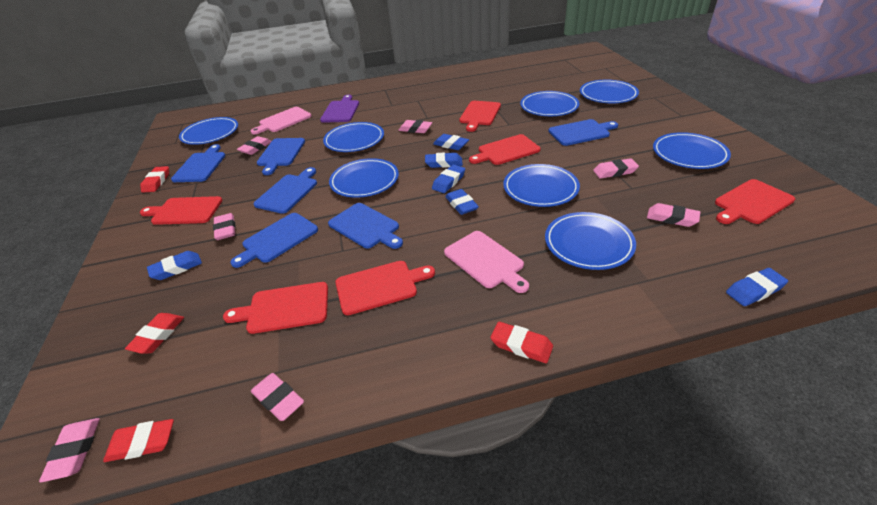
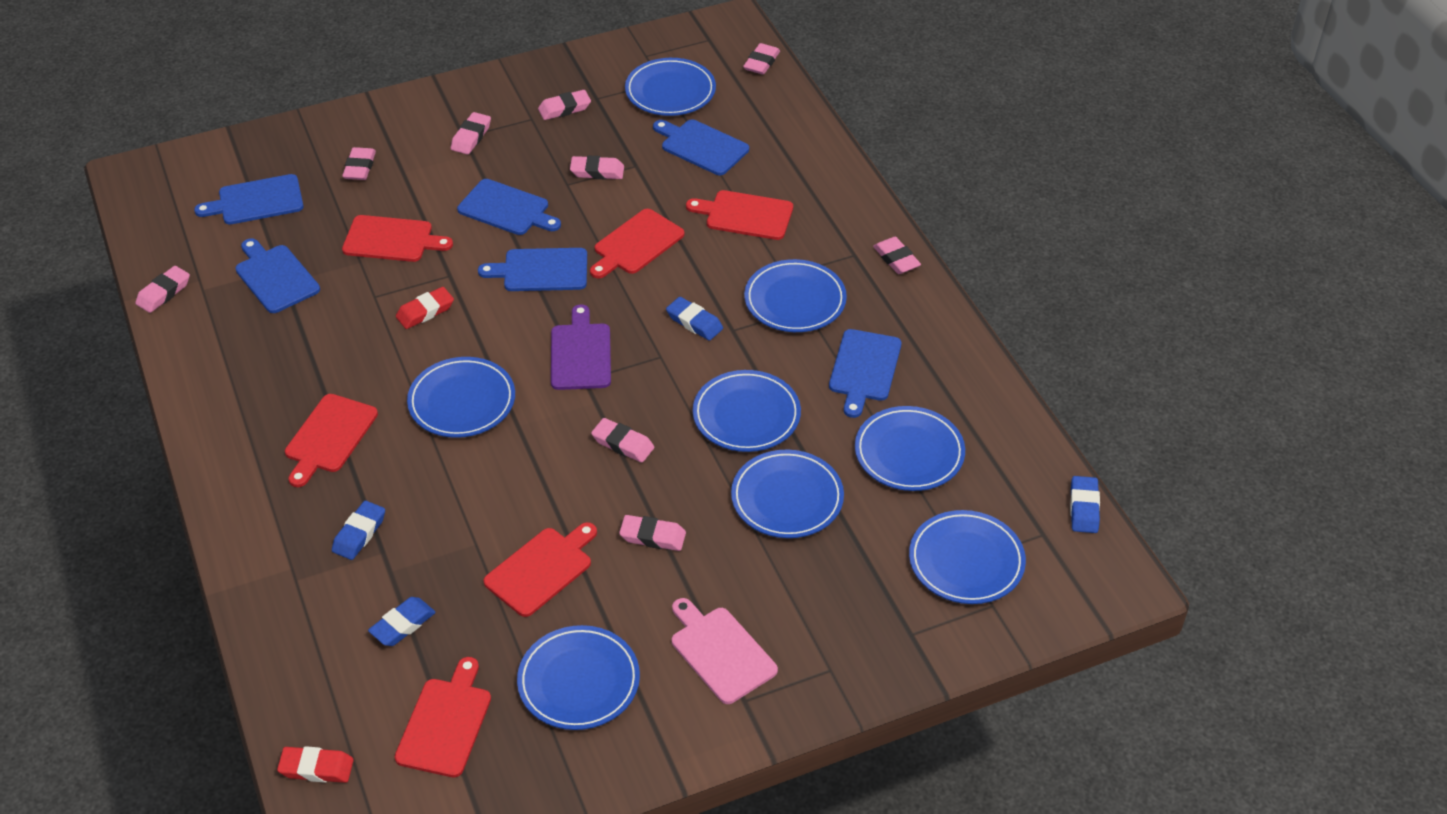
blue eraser: 6 -> 4
pink cutting board: 2 -> 1
pink eraser: 7 -> 9
red eraser: 4 -> 2

